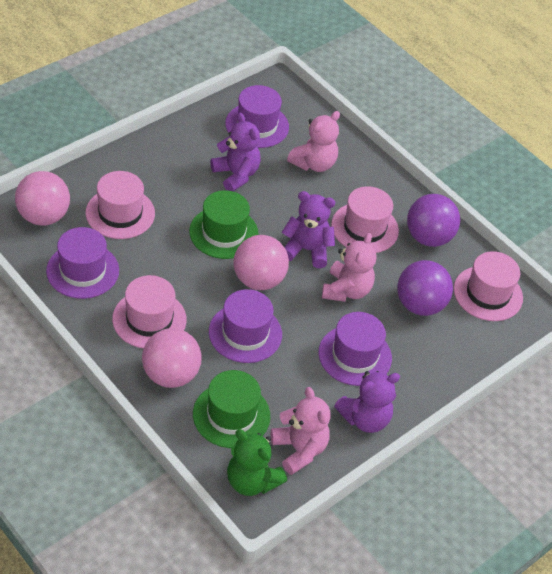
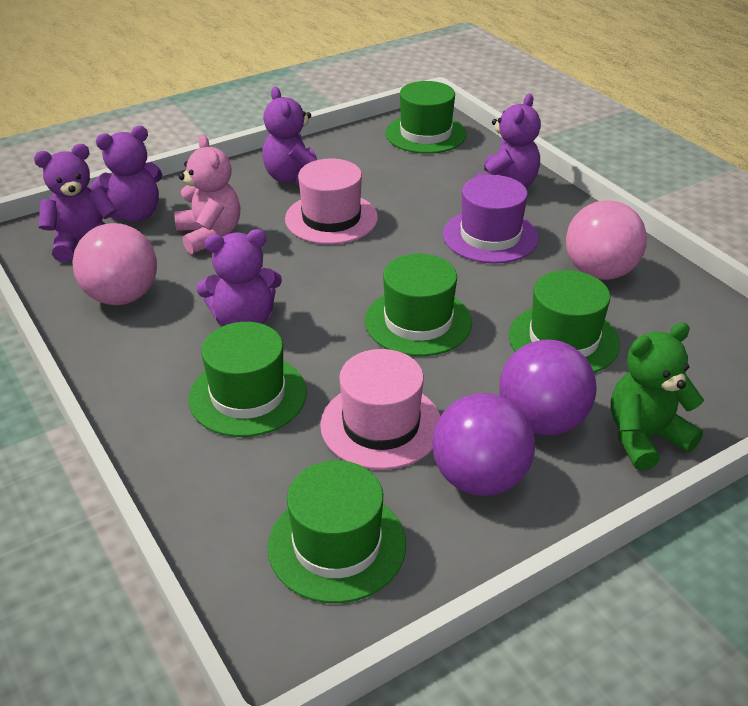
green hat: 2 -> 5
pink ball: 3 -> 2
pink hat: 4 -> 2
pink teddy bear: 3 -> 1
purple hat: 4 -> 1
purple teddy bear: 3 -> 5

